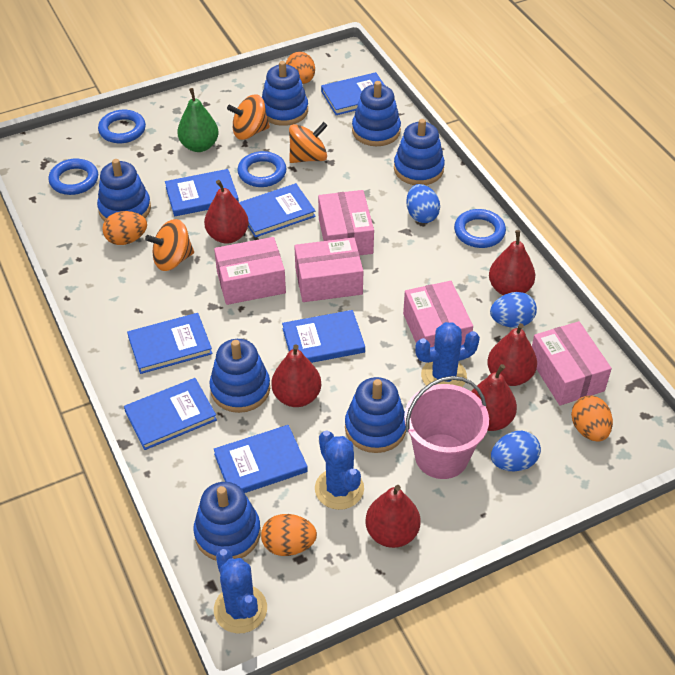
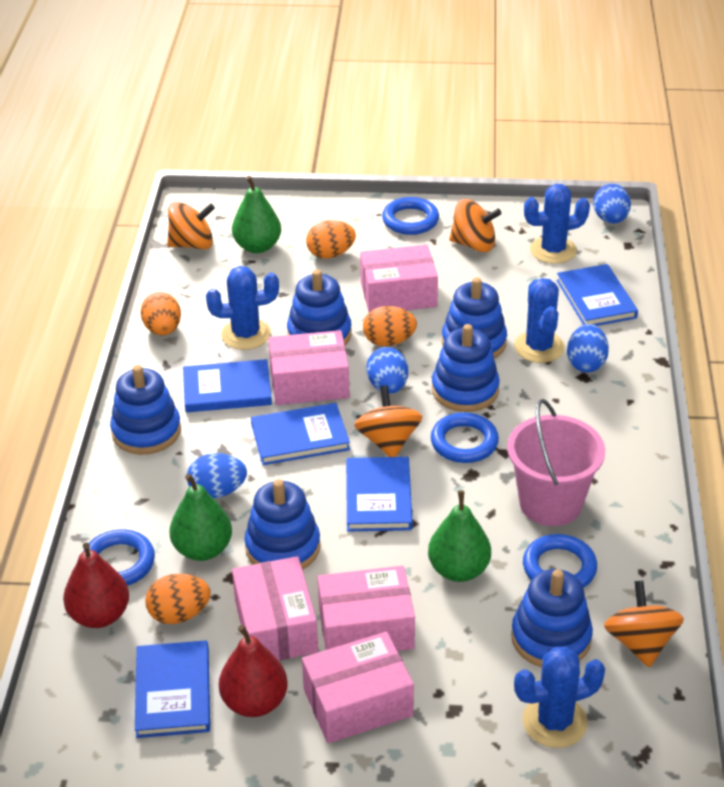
blue book: 7 -> 5
blue cactus: 3 -> 4
blue egg: 3 -> 4
blue stacking toy: 7 -> 6
green pear: 1 -> 3
orange spinning top: 3 -> 4
red pear: 6 -> 2

